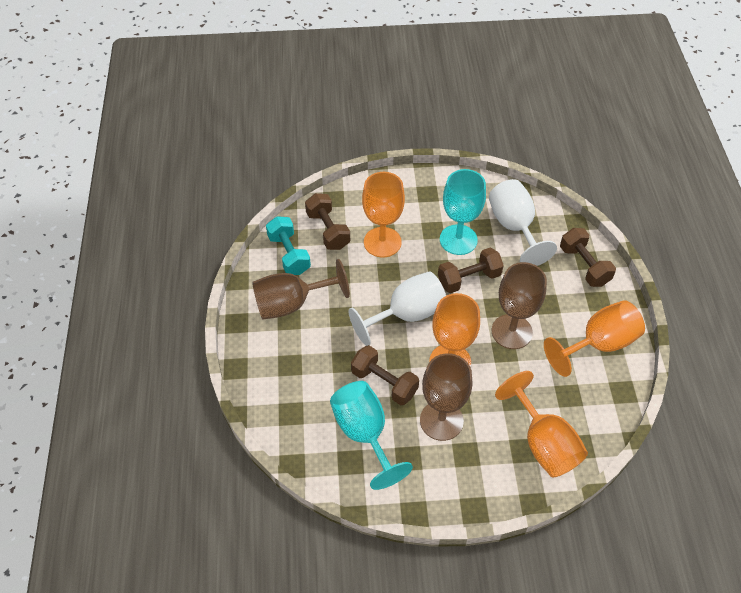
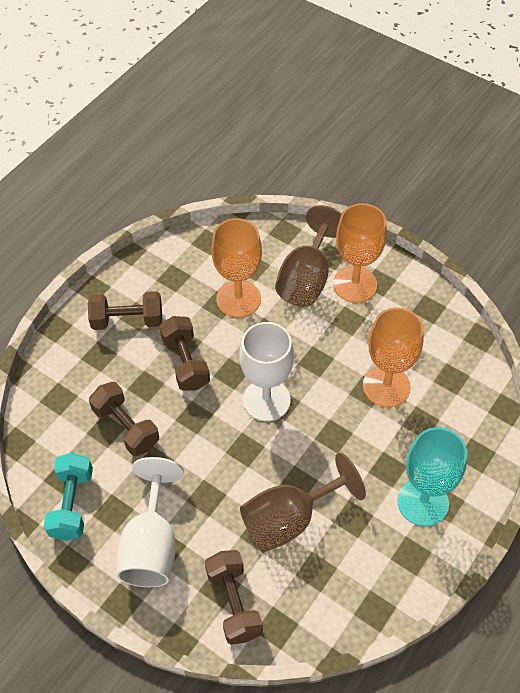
brown goblet: 3 -> 2
orange goblet: 4 -> 3
turquoise goblet: 2 -> 1

